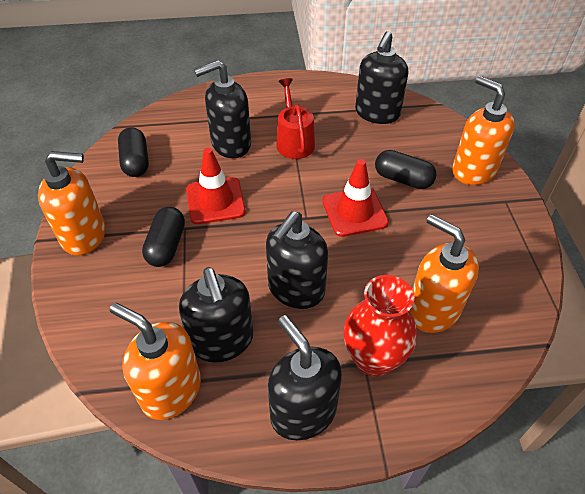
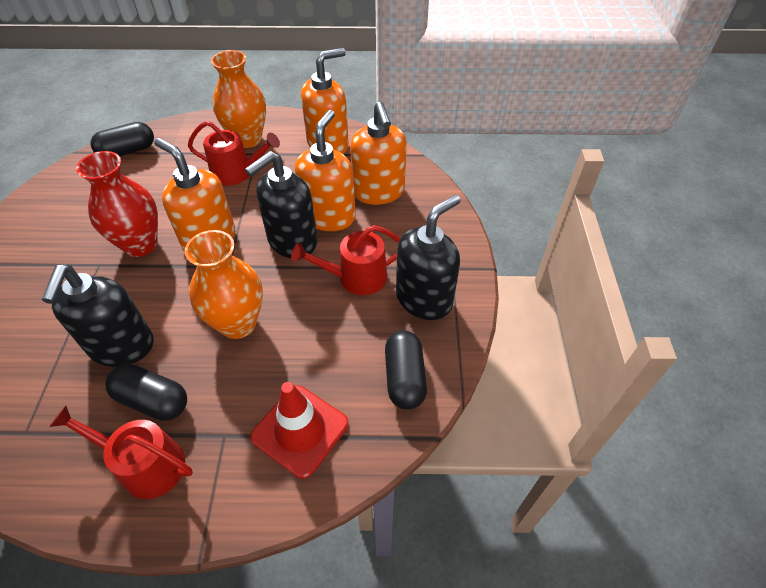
black soap dispenser: 5 -> 3
orange vase: 0 -> 2
red traffic cone: 2 -> 1
red watering can: 1 -> 3

